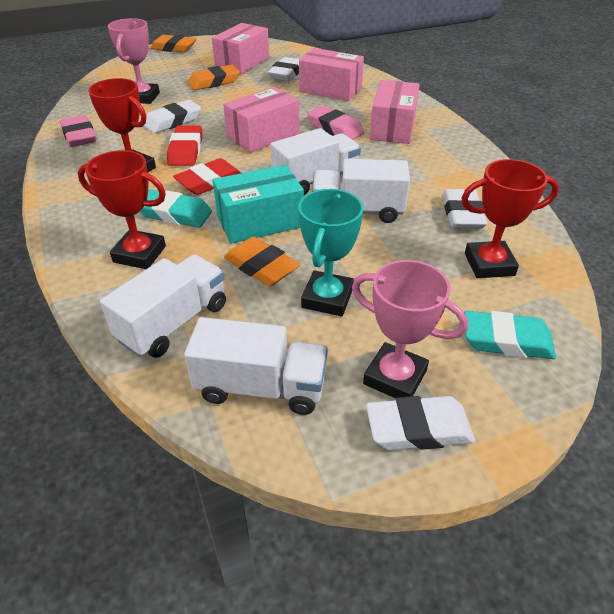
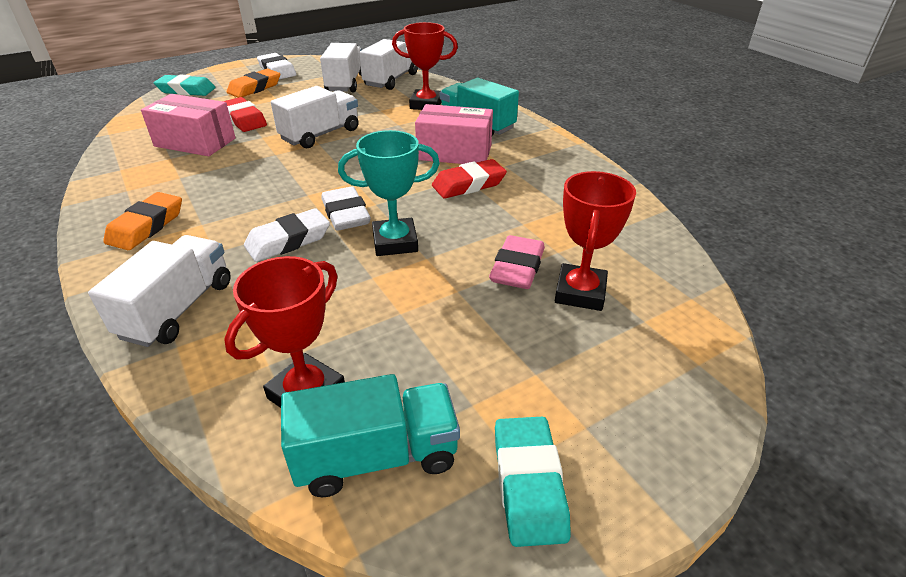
orange eraser: 3 -> 2
pink box: 4 -> 2
pink eraser: 2 -> 1
pink trophy: 2 -> 0
turquoise box: 1 -> 0
turquoise truck: 0 -> 2
white eraser: 4 -> 3

